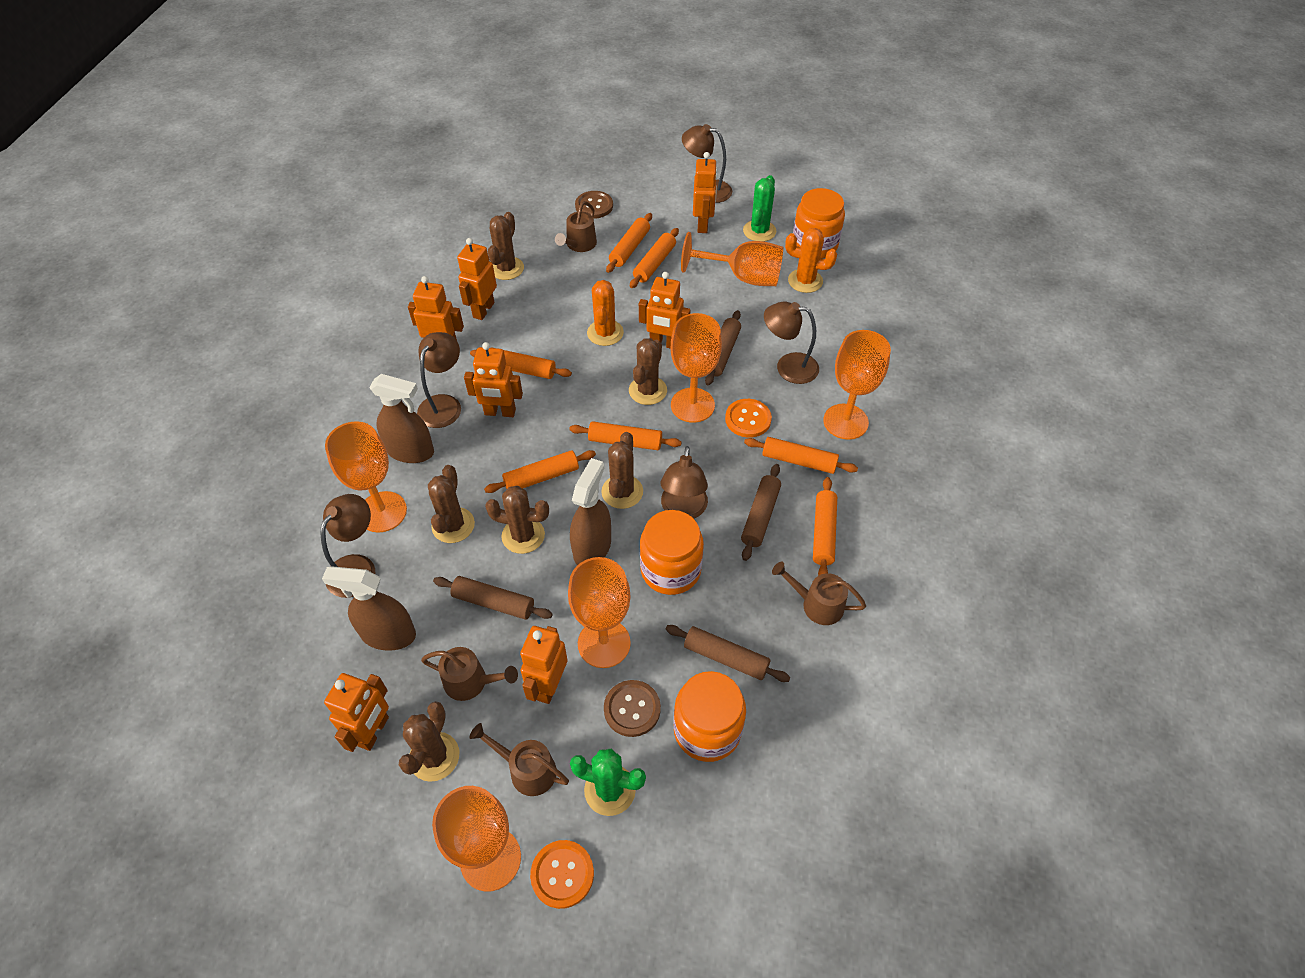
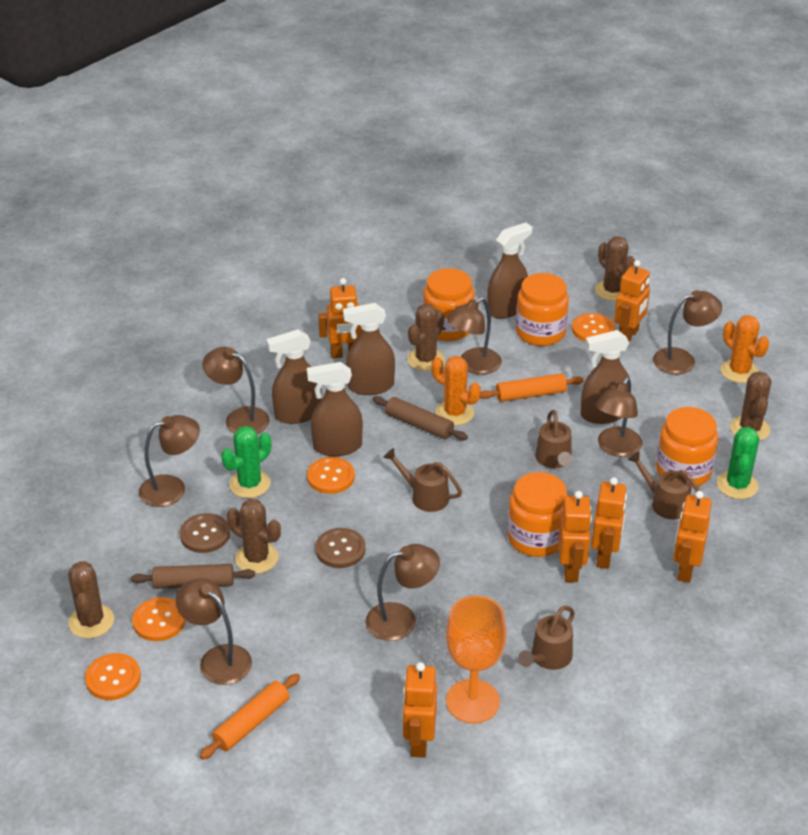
brown cactus: 6 -> 5
brown lamp: 5 -> 7
brown rolling pin: 4 -> 2
brown spray bottle: 3 -> 5
orange button: 2 -> 4
orange goblet: 6 -> 1
orange jar: 3 -> 4
orange robot: 7 -> 6
orange rolling pin: 7 -> 2

